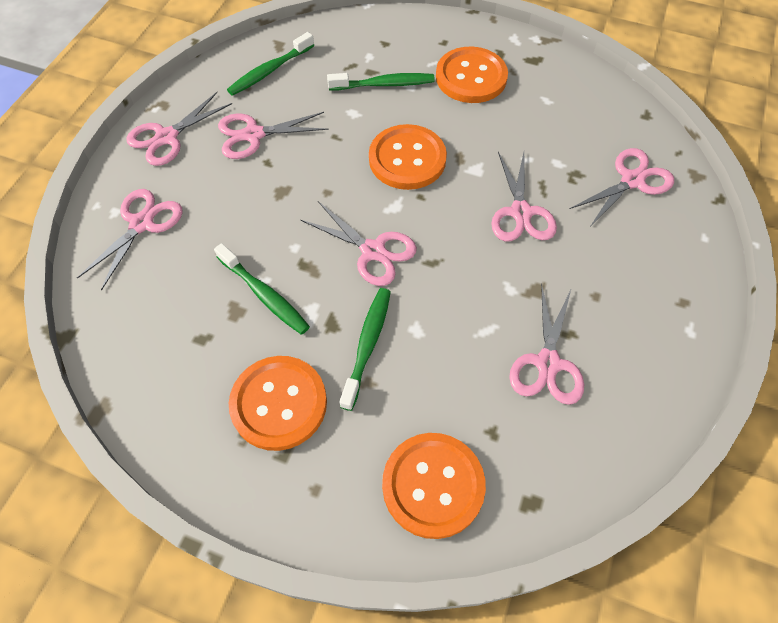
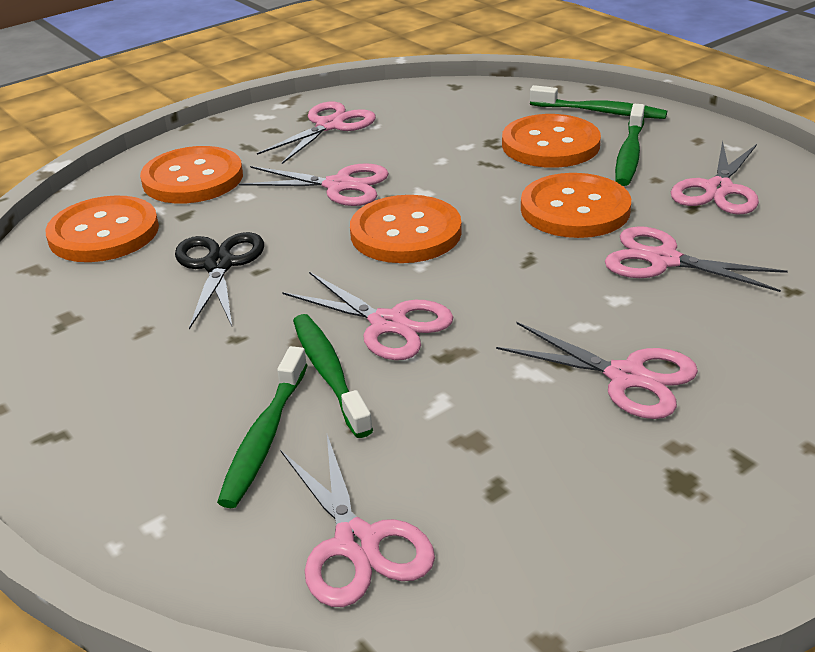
black scissors: 0 -> 1
orange button: 4 -> 5

